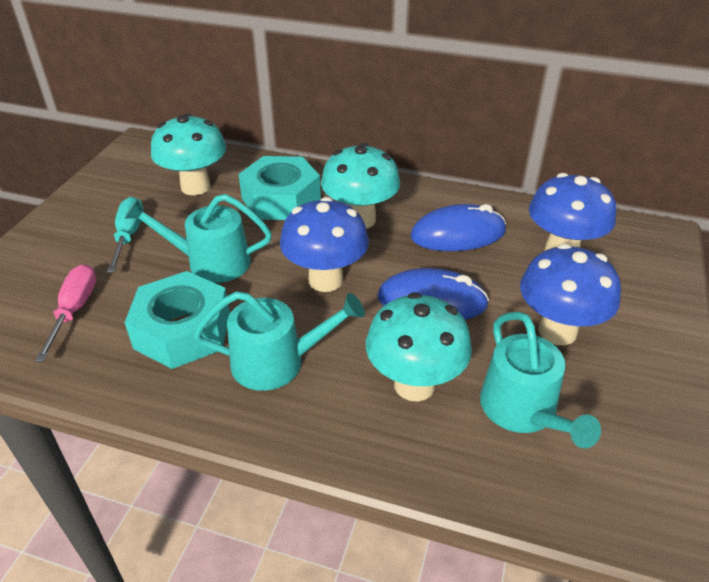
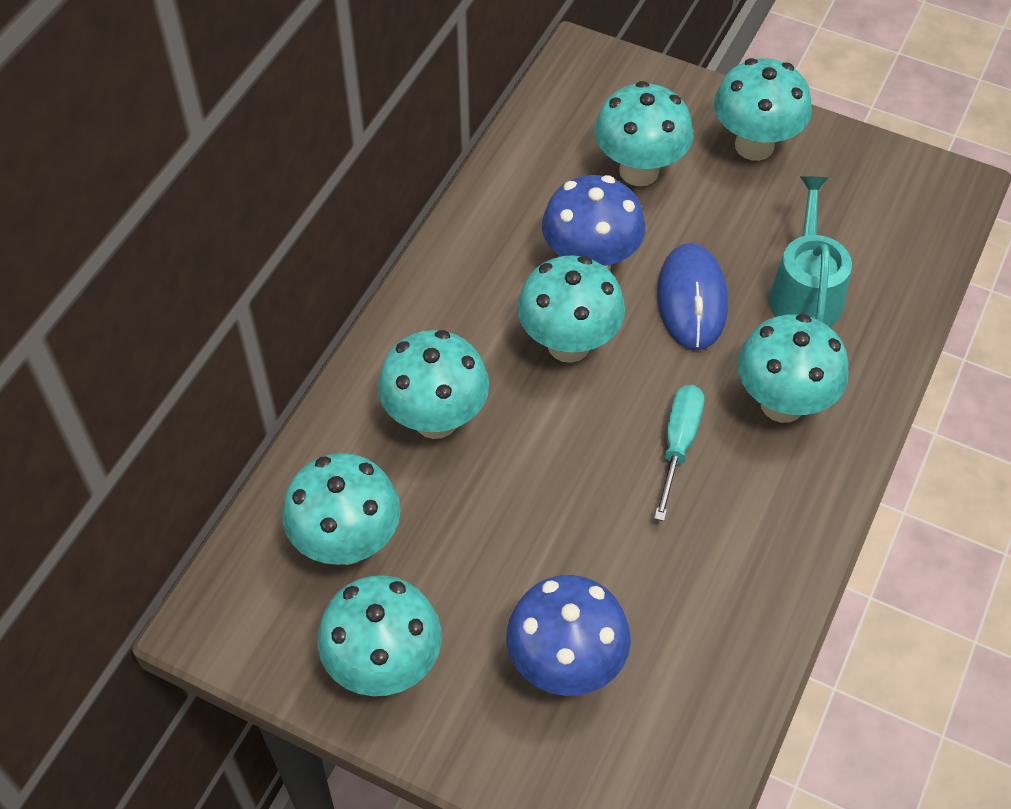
blue mouse: 2 -> 1
blue mushroom: 3 -> 2
pink screwdriver: 1 -> 0
turquoise mushroom: 3 -> 7
turquoise nut: 2 -> 0
turquoise watering can: 3 -> 1

